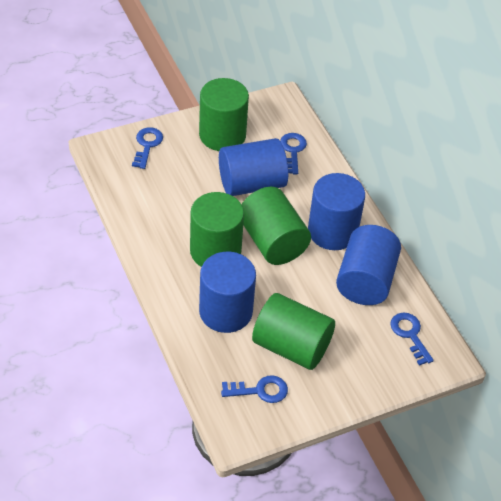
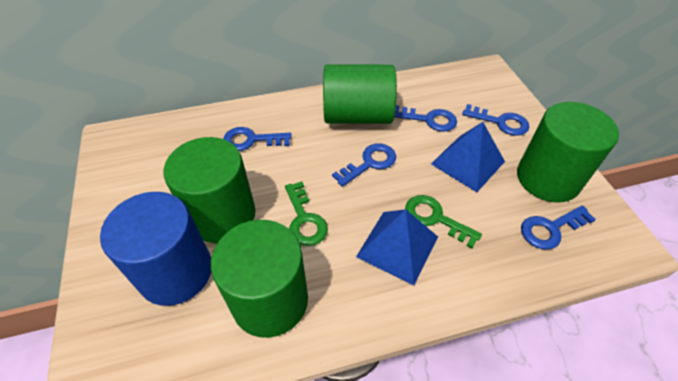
blue cylinder: 4 -> 1
blue key: 4 -> 5
blue pyramid: 0 -> 2
green key: 0 -> 2

